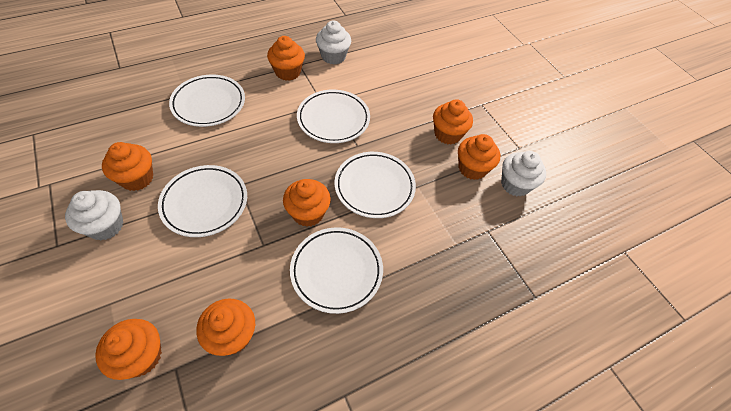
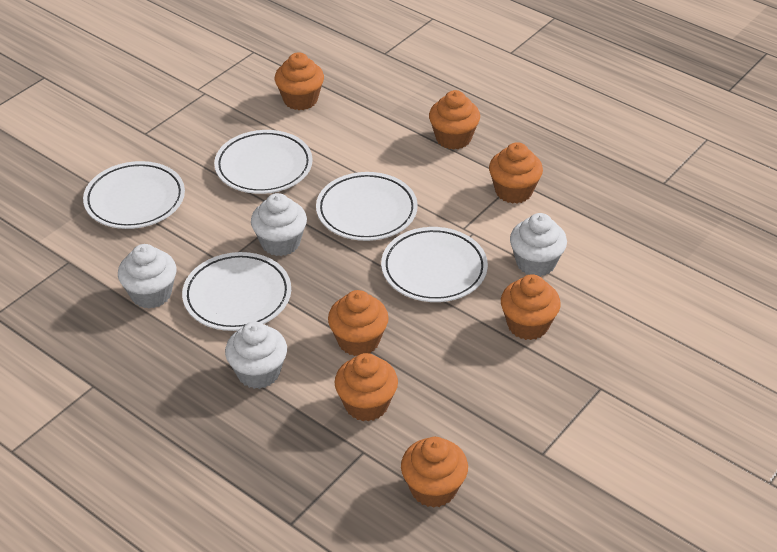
white cupcake: 3 -> 4

